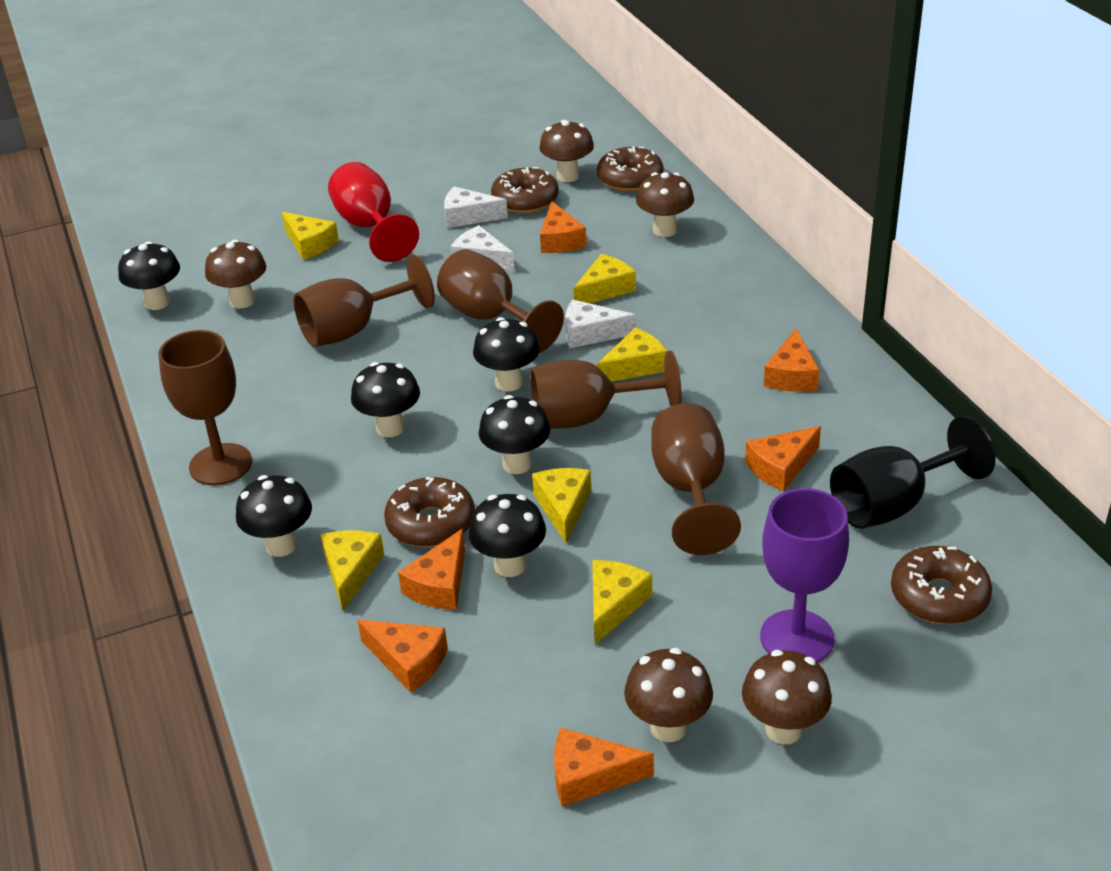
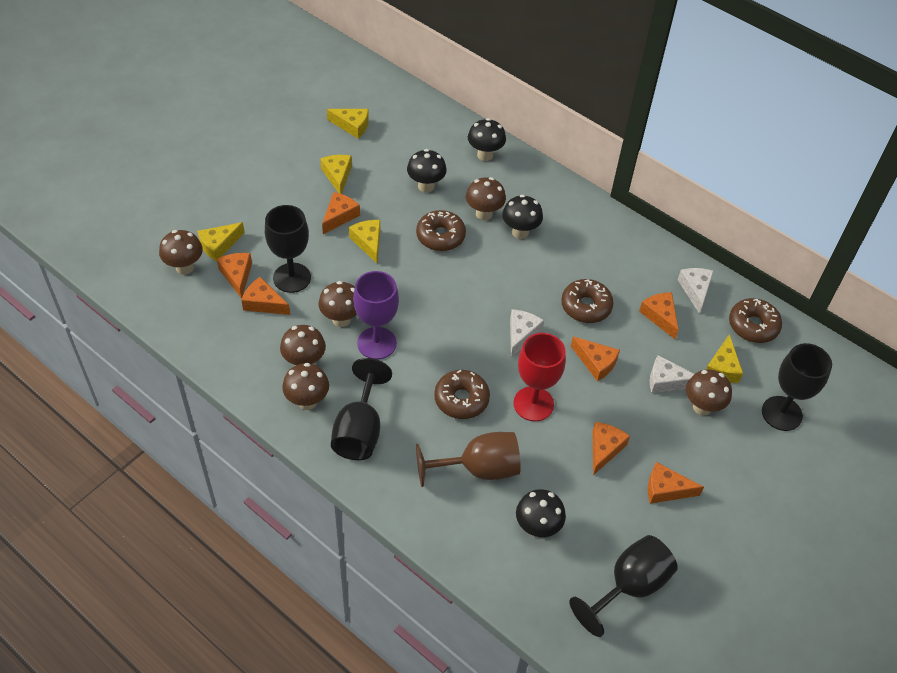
black goblet: 1 -> 4
black mushroom: 6 -> 4
brown goblet: 5 -> 1
brown mushroom: 5 -> 6
orange cheese: 6 -> 7
yellow cheese: 6 -> 5

